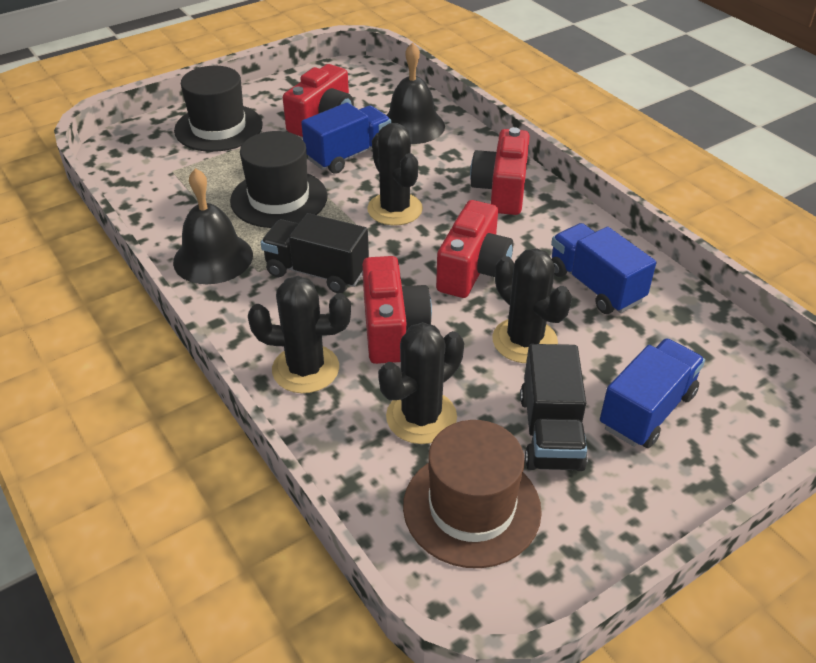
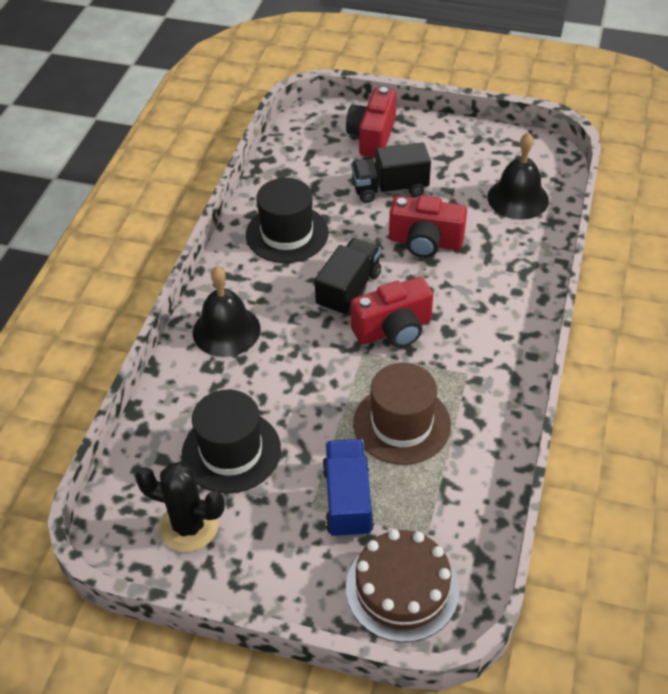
black cactus: 4 -> 1
blue truck: 3 -> 1
brown cake: 0 -> 1
red camera: 4 -> 3

